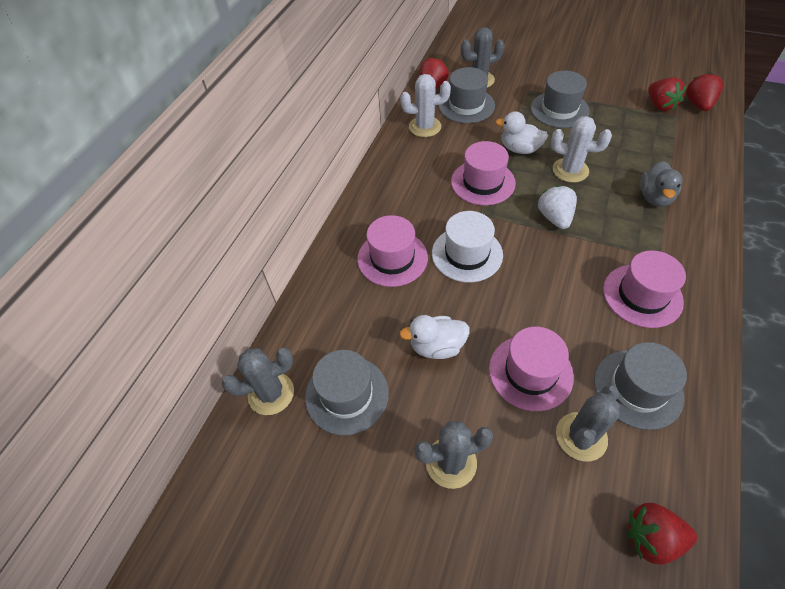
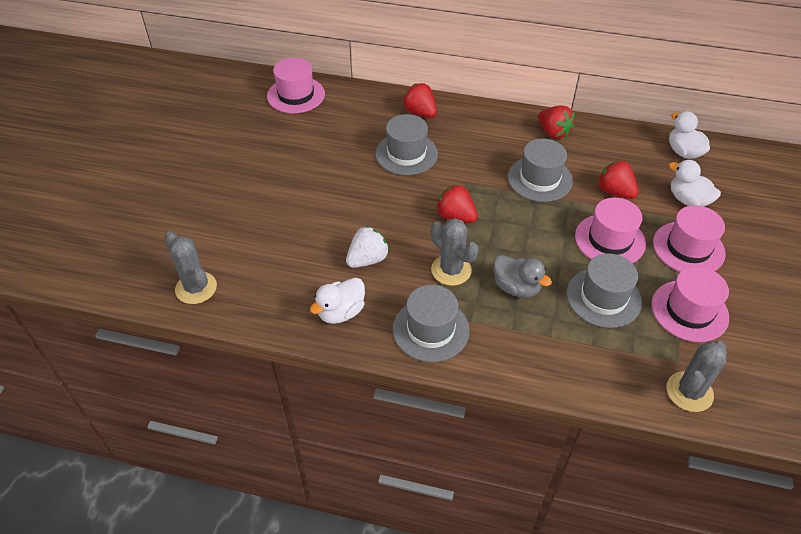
grey cactus: 4 -> 3
white cactus: 2 -> 0
white duck: 2 -> 3
white hat: 1 -> 0

